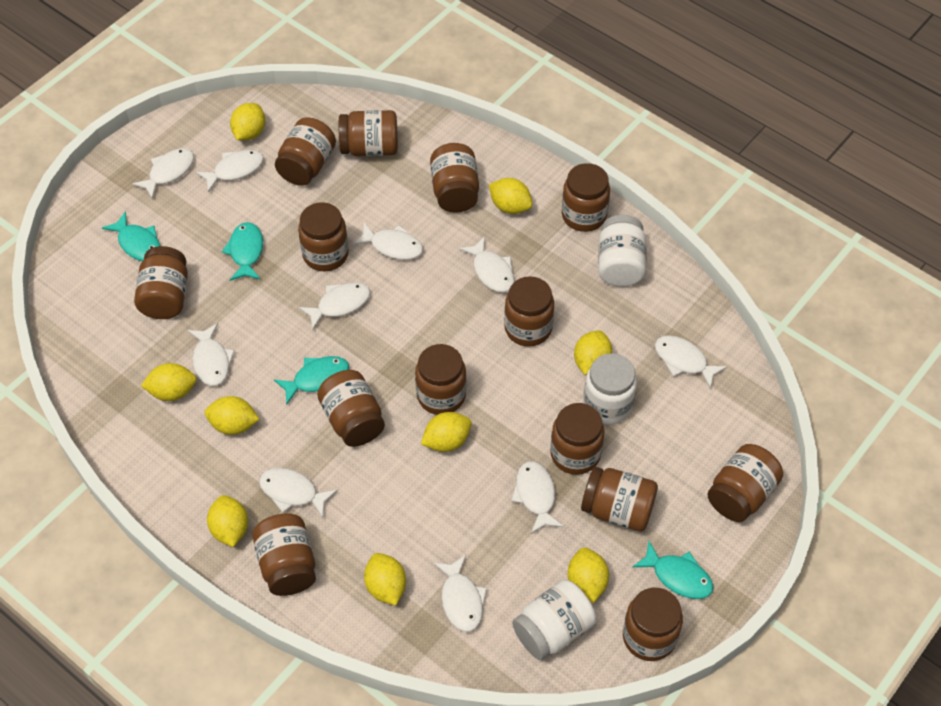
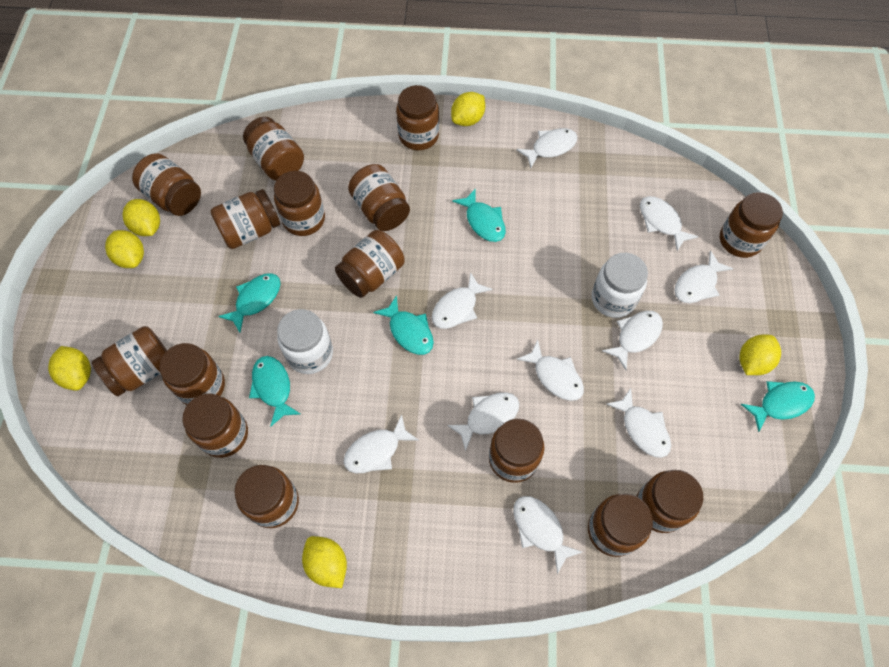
brown jar: 14 -> 15
turquoise fish: 4 -> 5
white jar: 3 -> 2
yellow lemon: 9 -> 6

